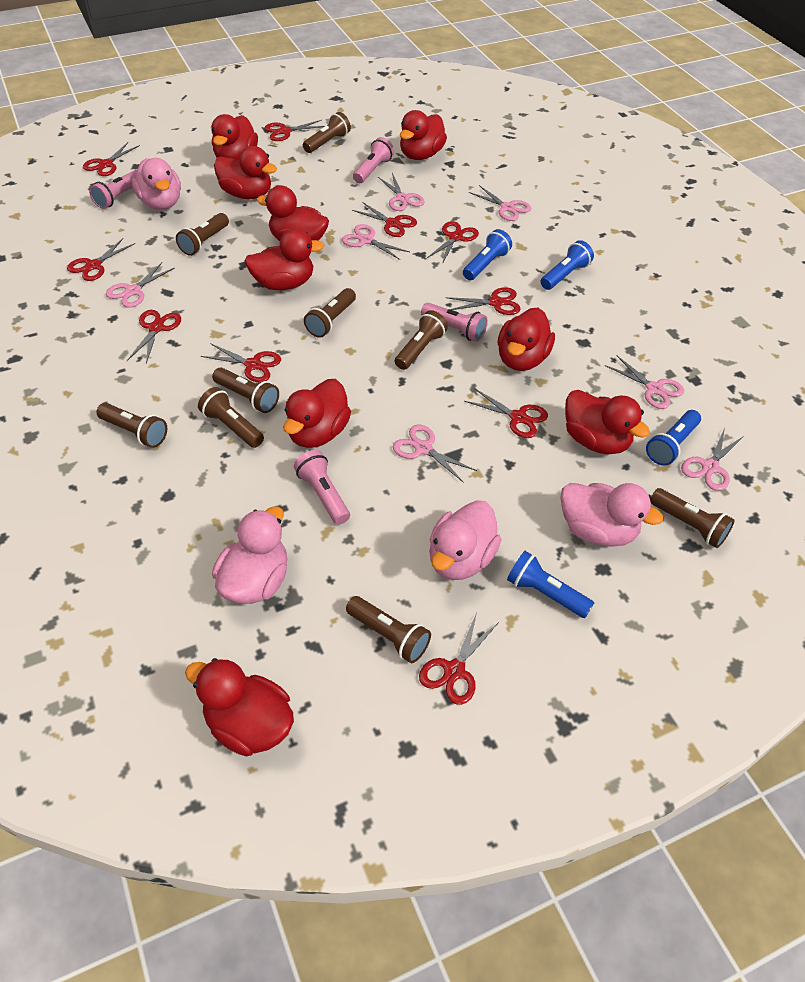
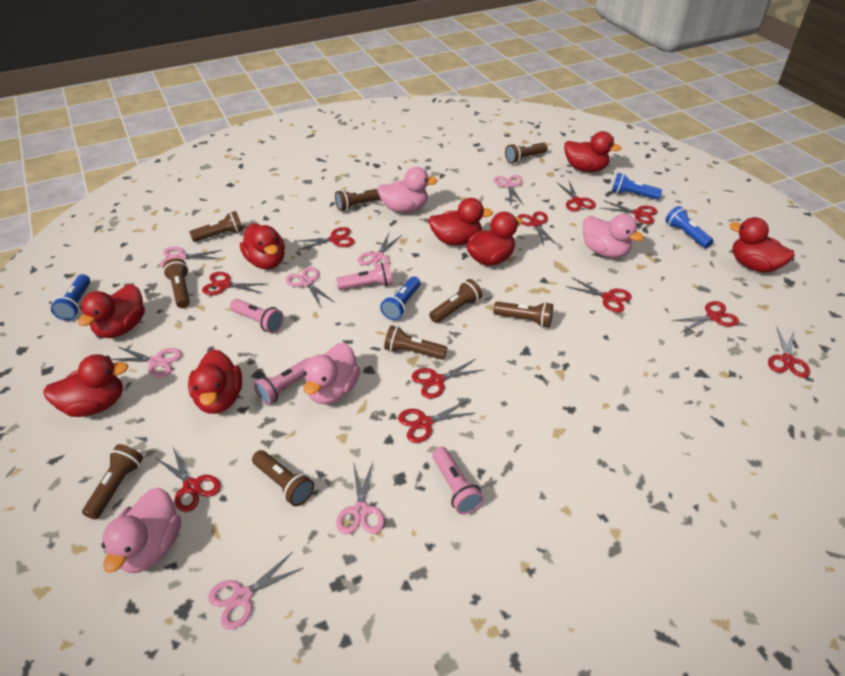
red duck: 9 -> 8
red scissors: 10 -> 11

